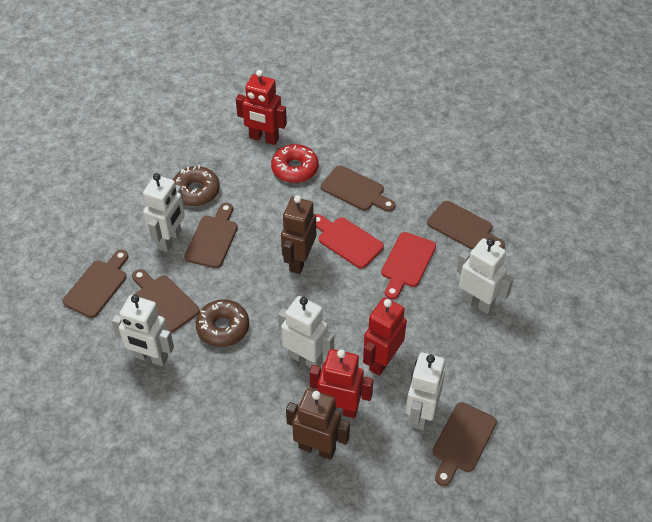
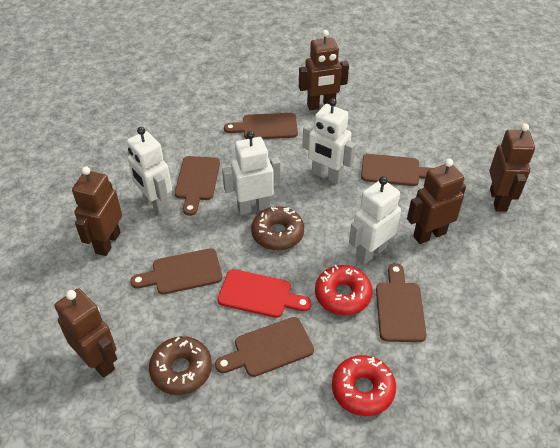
brown robot: 2 -> 5
red cutting board: 2 -> 1
red donut: 1 -> 2
red robot: 3 -> 0
white robot: 5 -> 4

